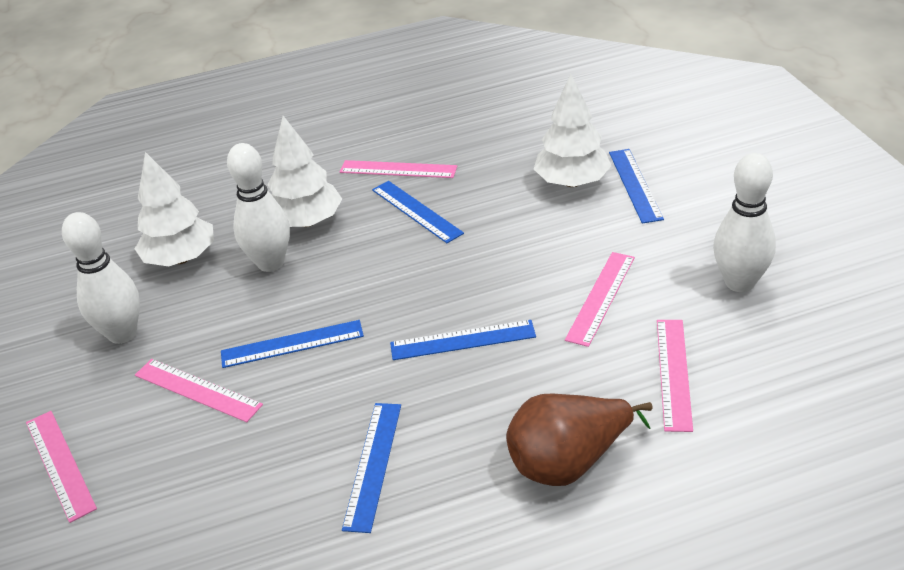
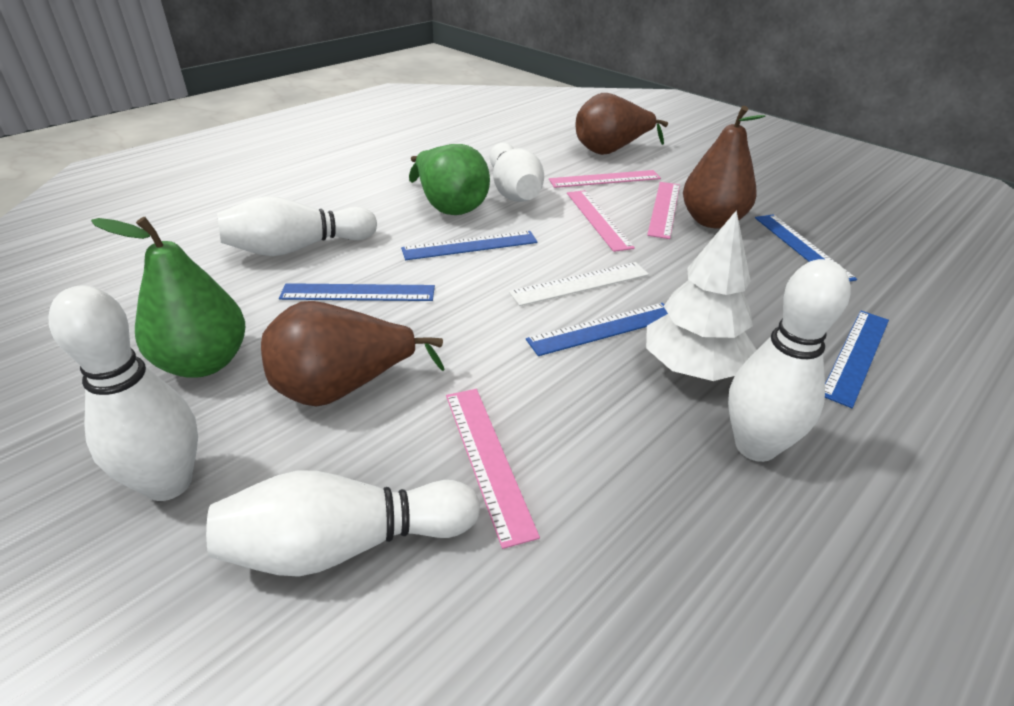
brown pear: 1 -> 3
green pear: 0 -> 2
pink ruler: 5 -> 4
white bowling pin: 3 -> 5
white ruler: 0 -> 1
white tree: 3 -> 1

